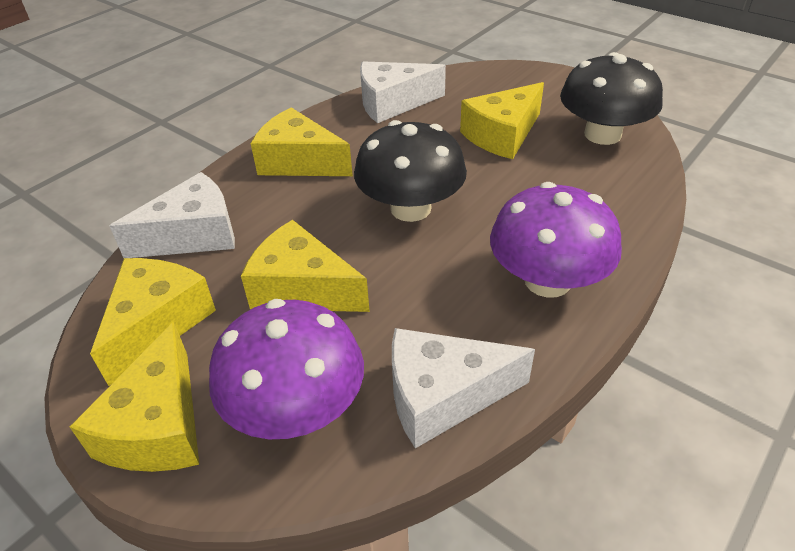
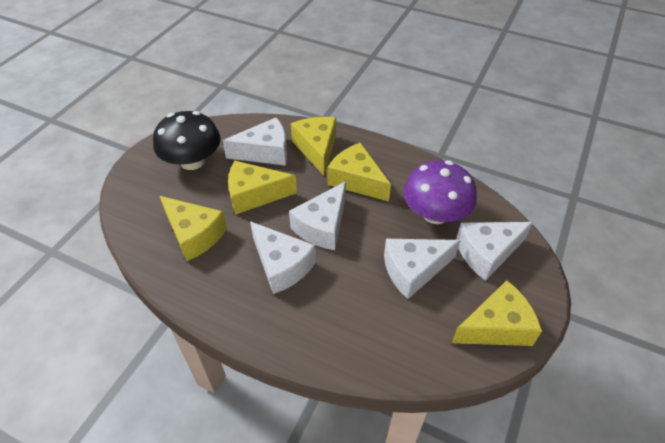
black mushroom: 2 -> 1
purple mushroom: 2 -> 1
white cheese: 3 -> 5

